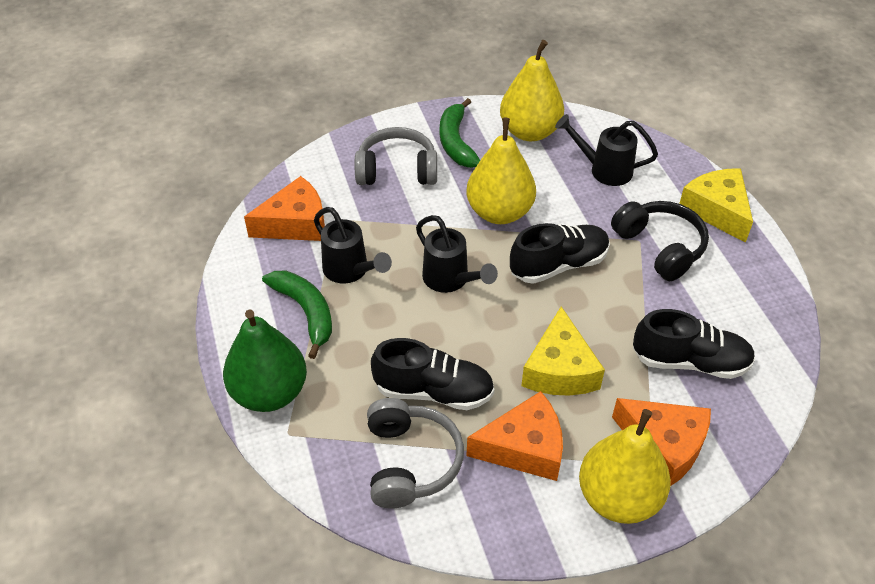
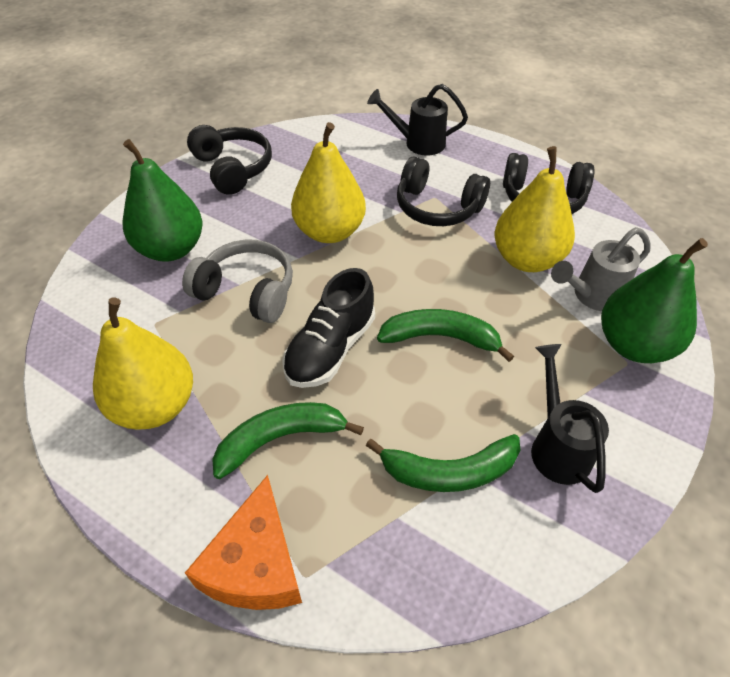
black headphones: 1 -> 3
black shoe: 3 -> 1
black watering can: 3 -> 2
green banana: 2 -> 3
green pear: 1 -> 2
grey headphones: 2 -> 1
grey watering can: 0 -> 1
orange cheese: 3 -> 1
yellow cheese: 2 -> 0

